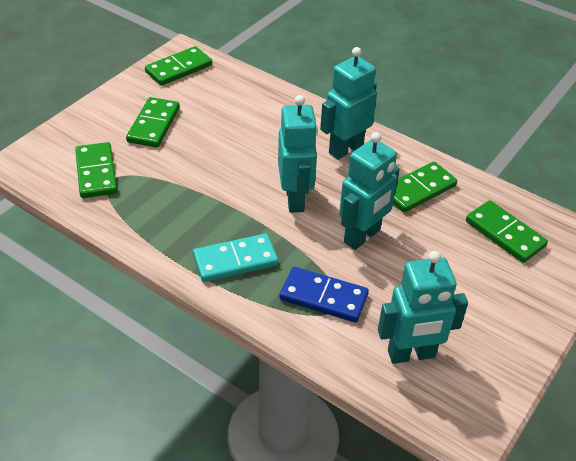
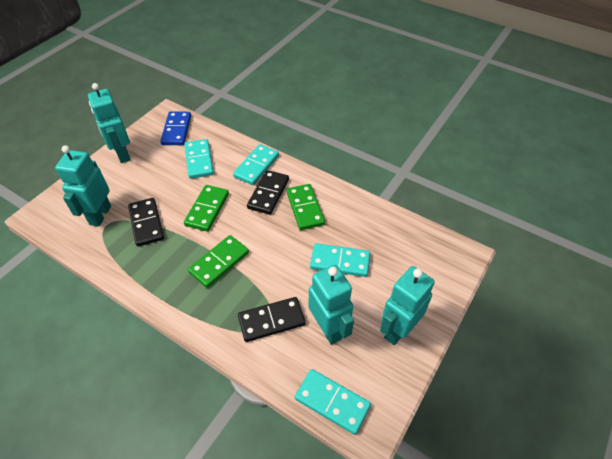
black domino: 0 -> 3
green domino: 5 -> 3
turquoise domino: 1 -> 4

